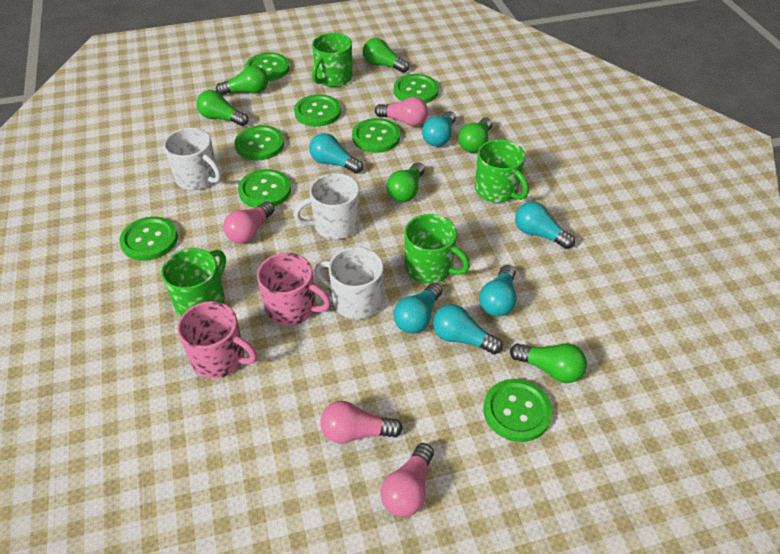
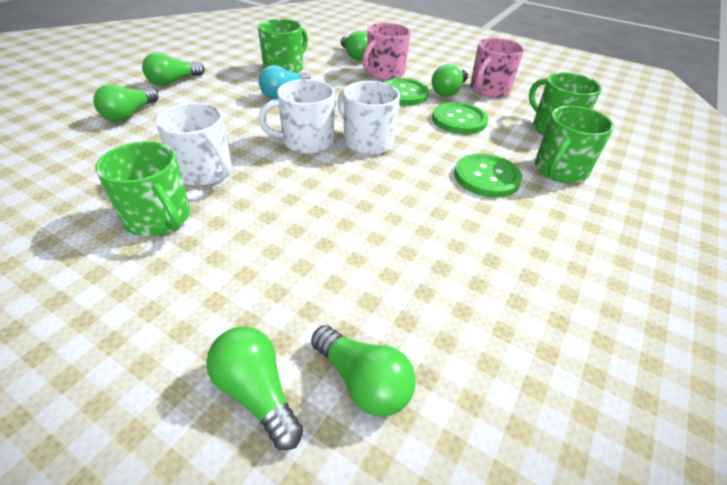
green button: 8 -> 3
pink light bulb: 4 -> 0
turquoise light bulb: 6 -> 1

